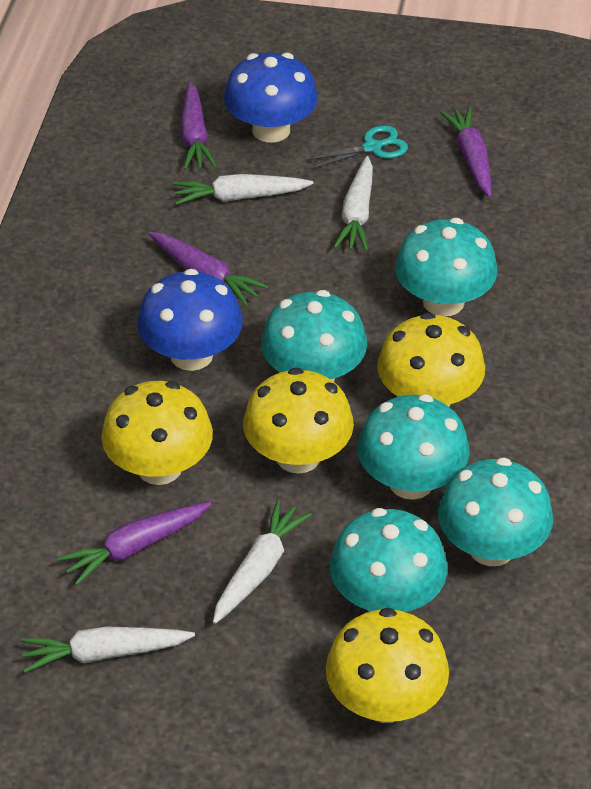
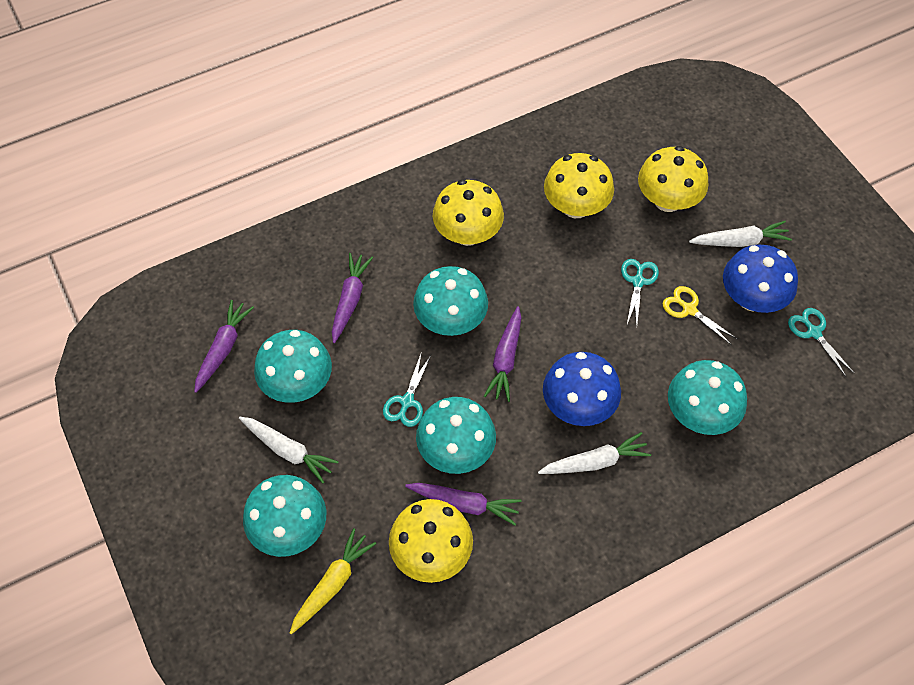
turquoise scissors: 1 -> 3
white carrot: 4 -> 3
yellow carrot: 0 -> 1
yellow scissors: 0 -> 1

